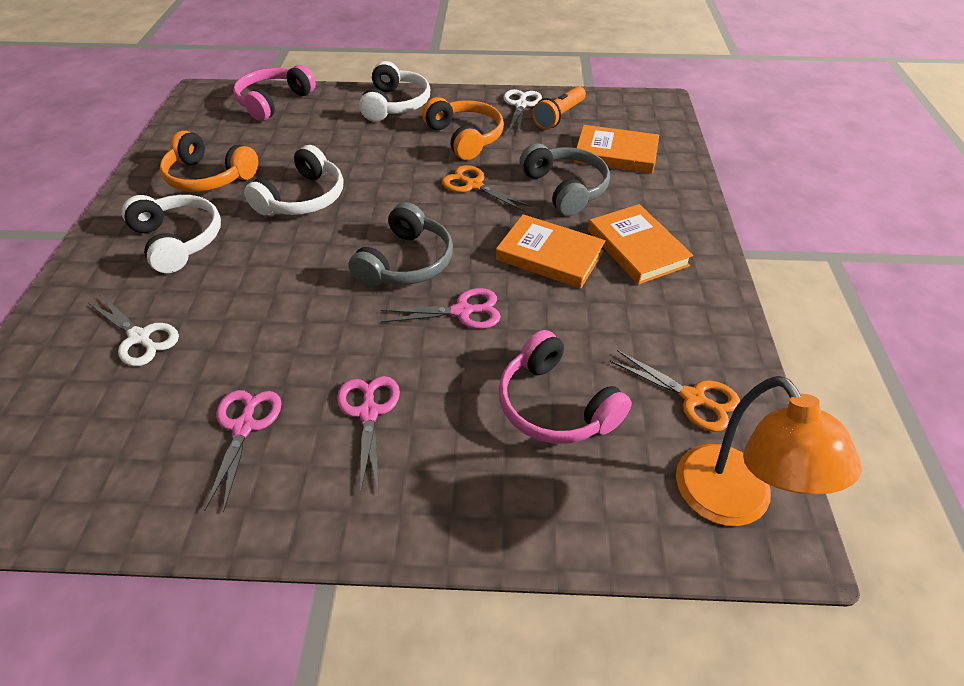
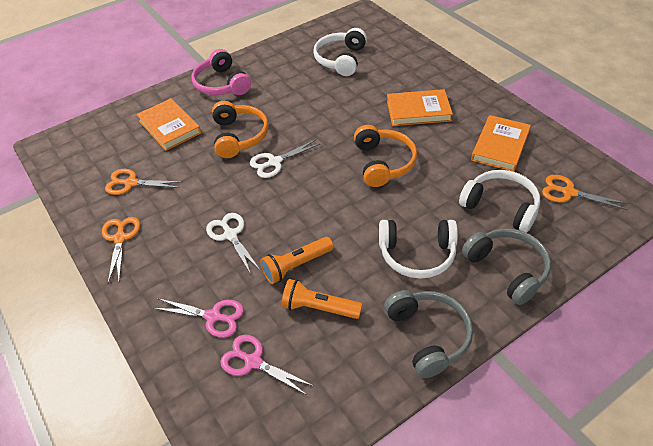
orange flashlight: 1 -> 2
orange lamp: 1 -> 0
orange scissors: 2 -> 3
pink headphones: 2 -> 1
pink scissors: 3 -> 2

